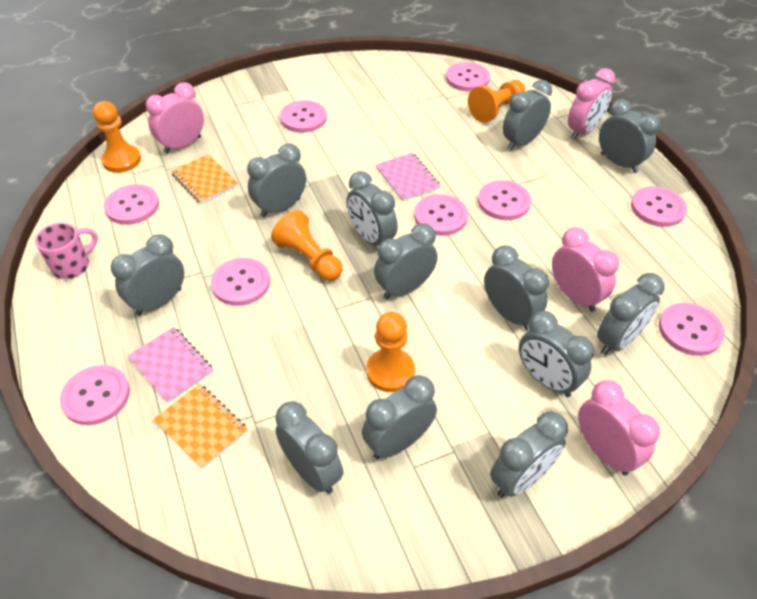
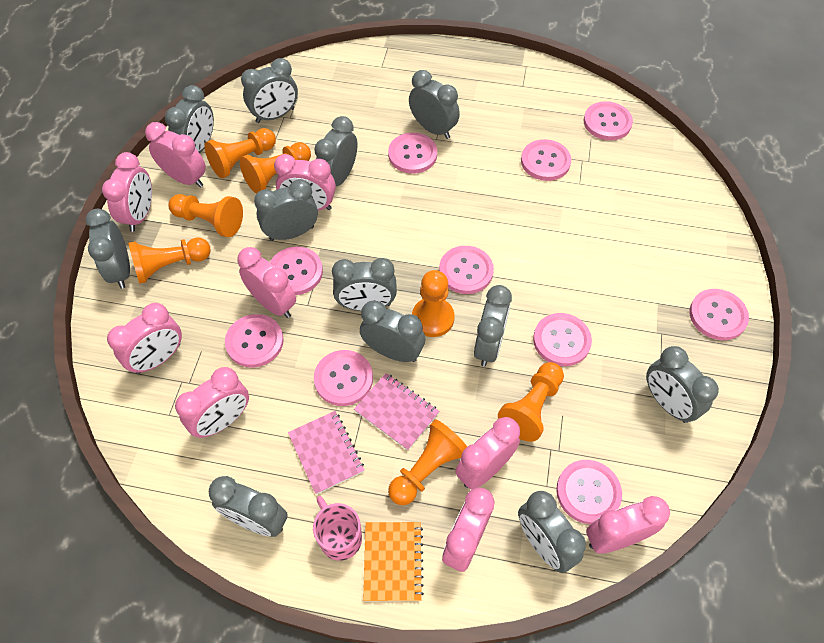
orange notebook: 2 -> 1
orange pawn: 4 -> 7
pink button: 9 -> 10
pink clock: 4 -> 9

